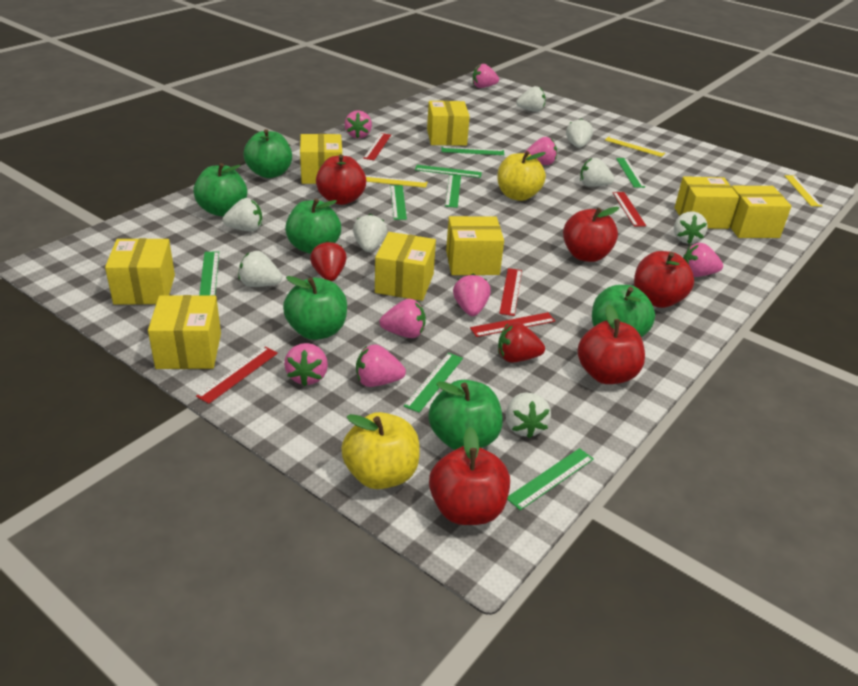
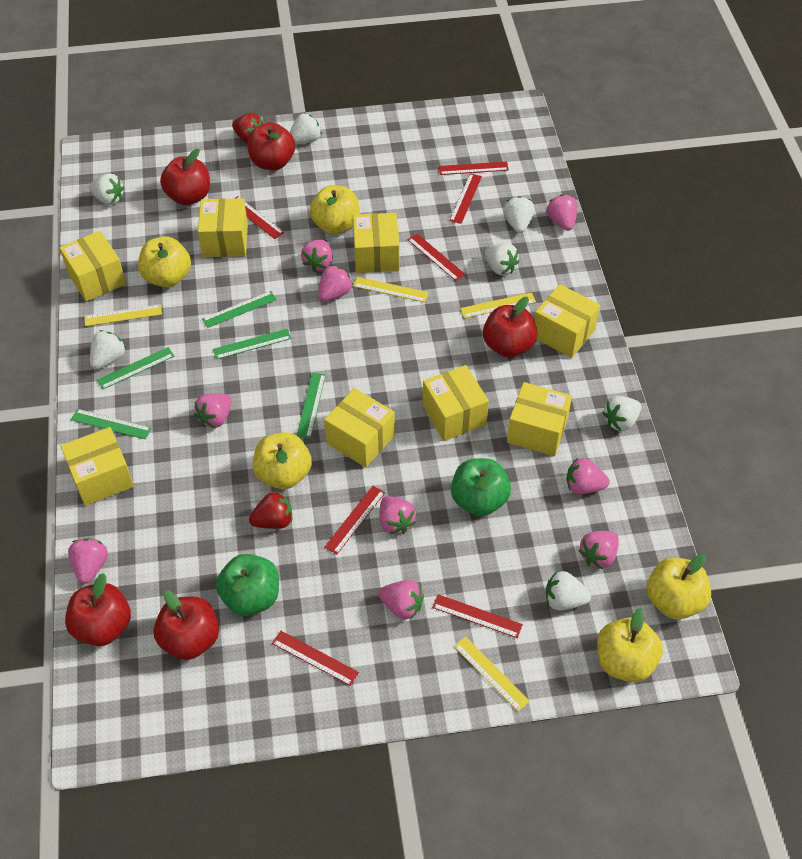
green apple: 6 -> 2
green ruler: 8 -> 5
pink strawberry: 8 -> 9
red ruler: 5 -> 7
white strawberry: 8 -> 7
yellow apple: 2 -> 5
yellow ruler: 3 -> 4

